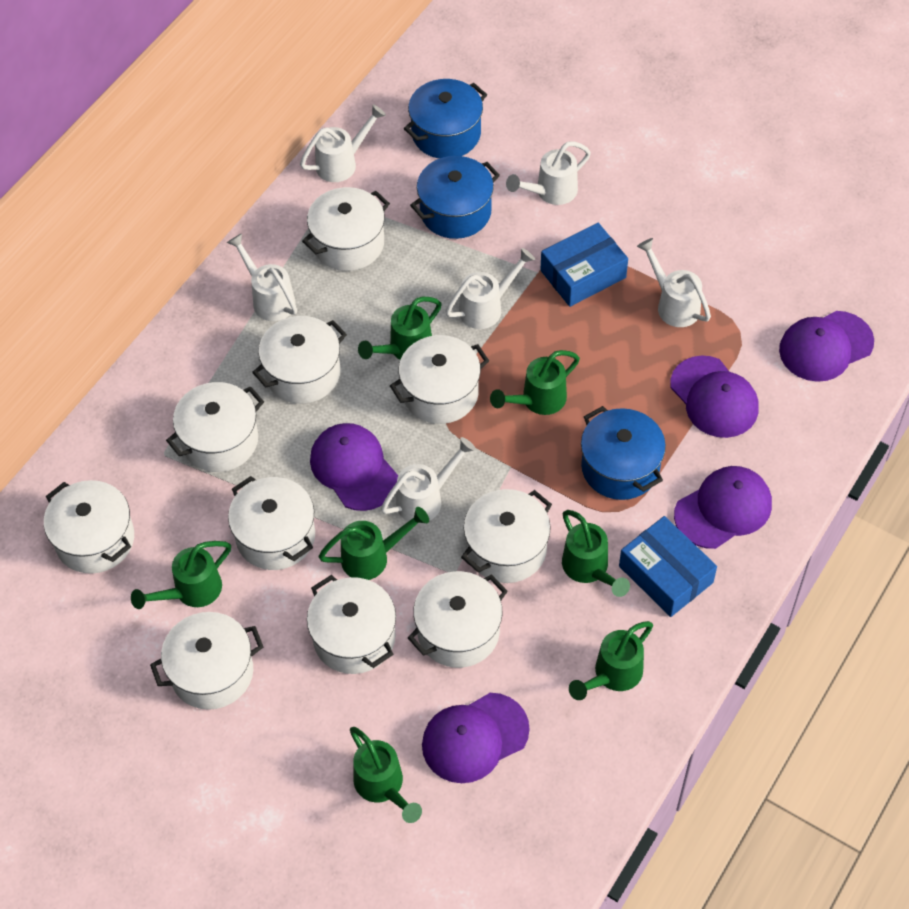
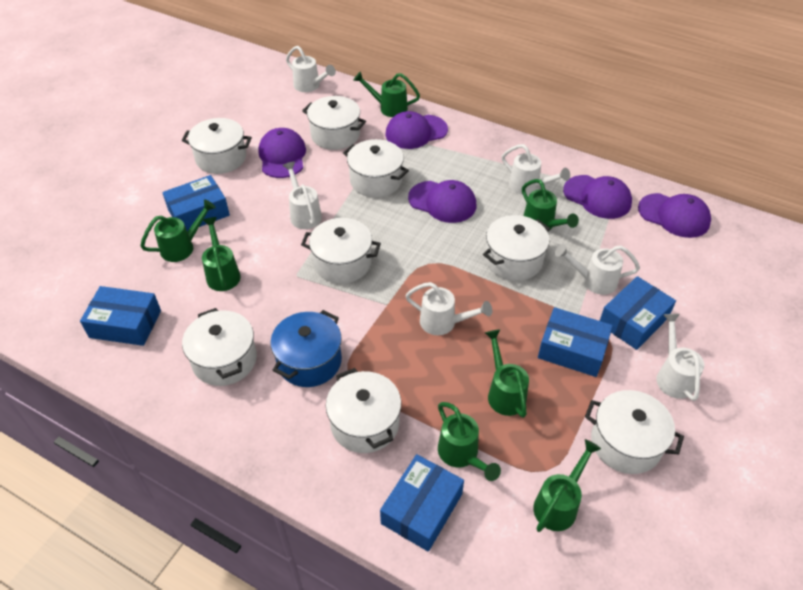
blue box: 2 -> 5
blue pot: 3 -> 1
white pot: 10 -> 8

